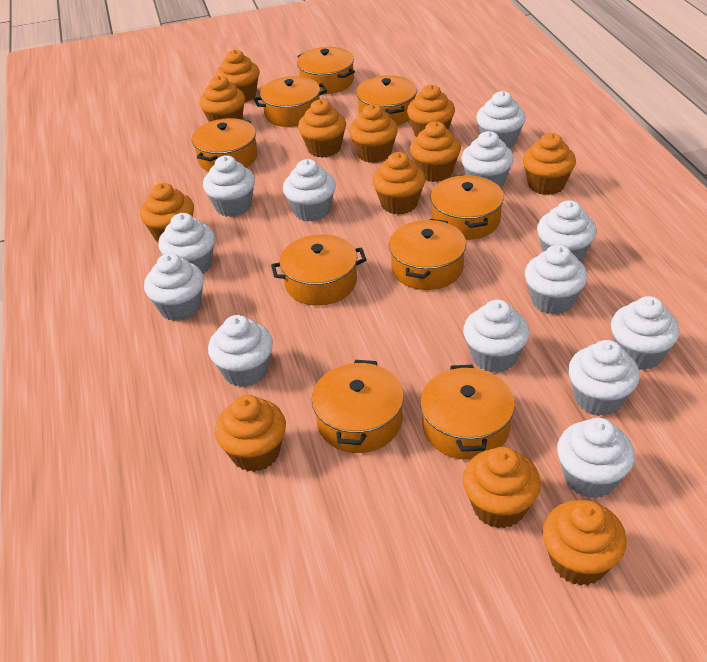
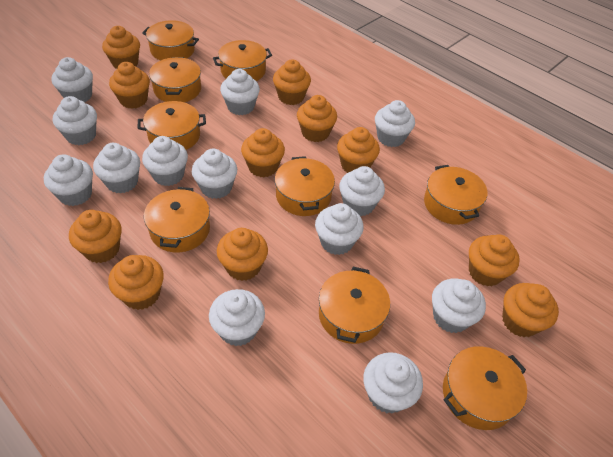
orange cupcake: 12 -> 11

